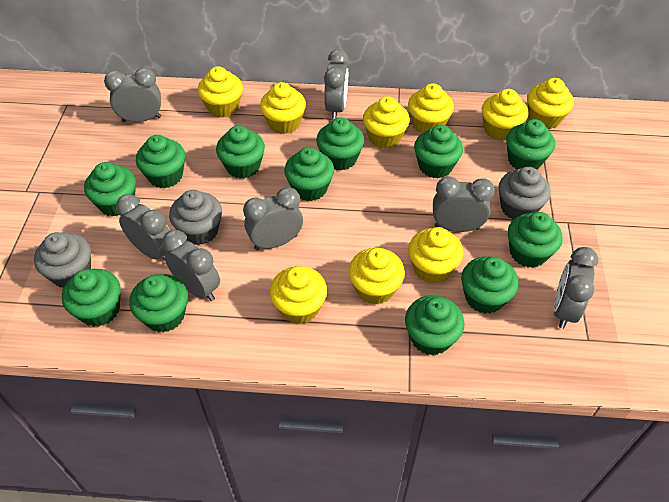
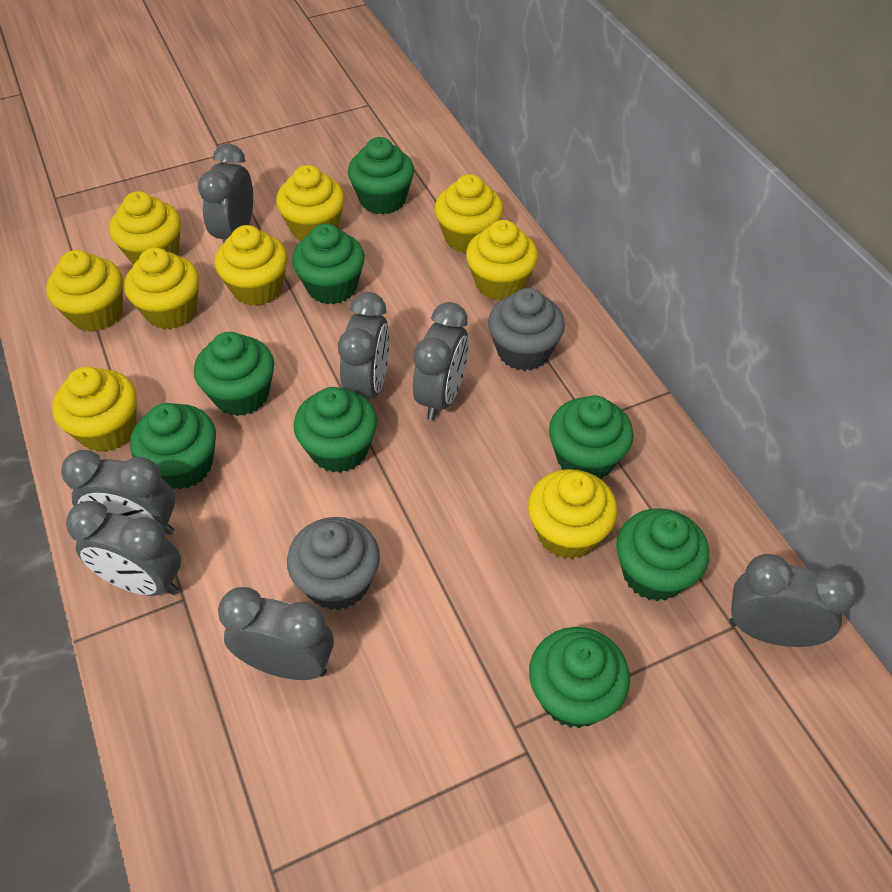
green cupcake: 12 -> 8
grey cupcake: 3 -> 2

